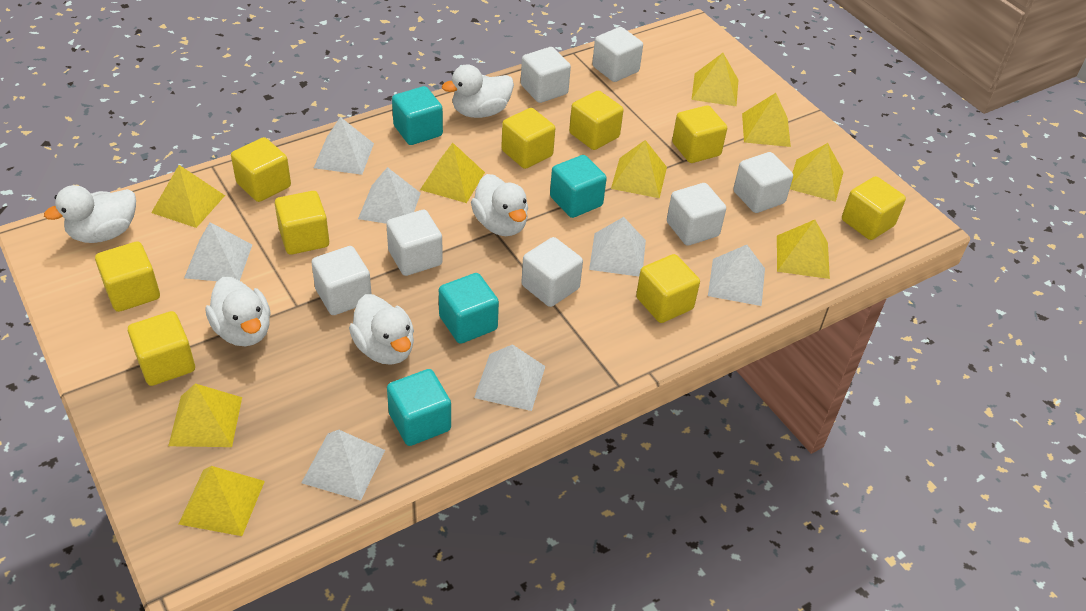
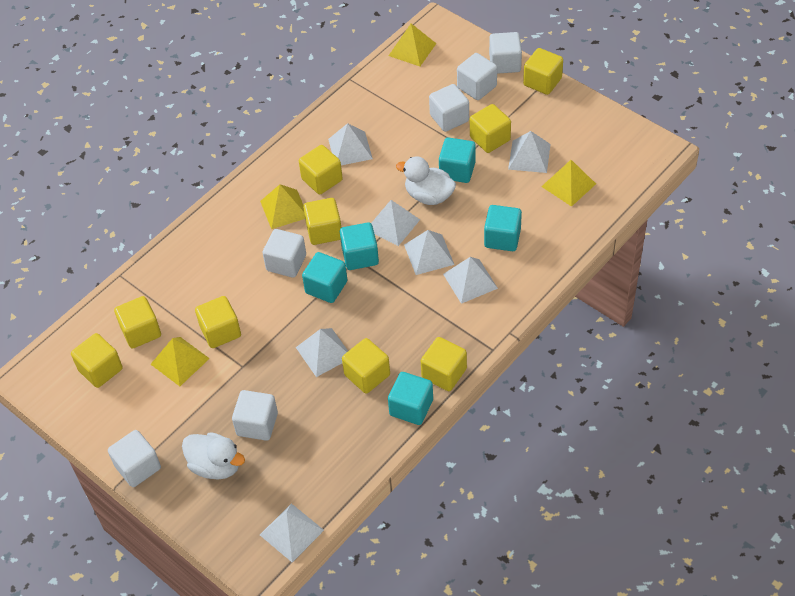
turquoise cube: 4 -> 5
white cube: 7 -> 6
white duck: 5 -> 2
yellow pyramid: 9 -> 4

